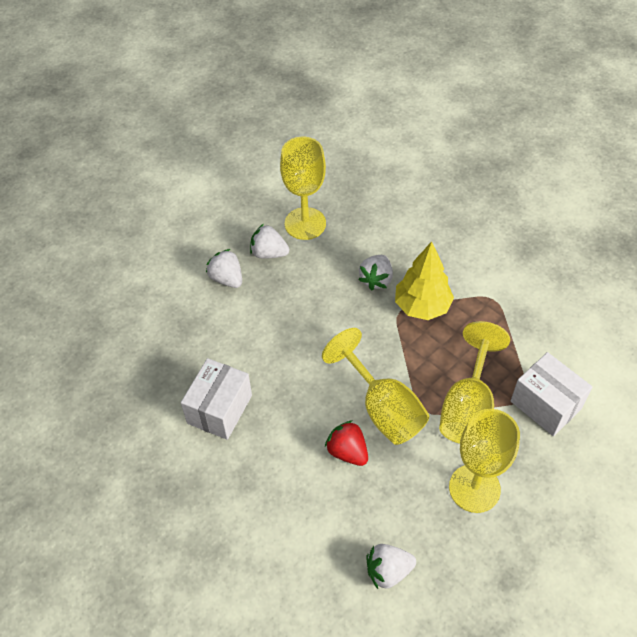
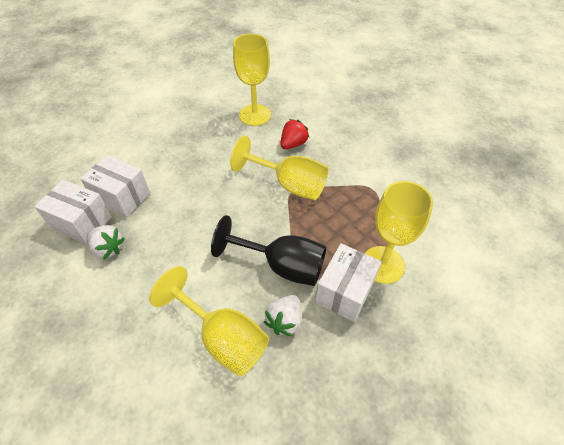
black goblet: 0 -> 1
white box: 2 -> 3
white strawberry: 4 -> 2
yellow tree: 1 -> 0

